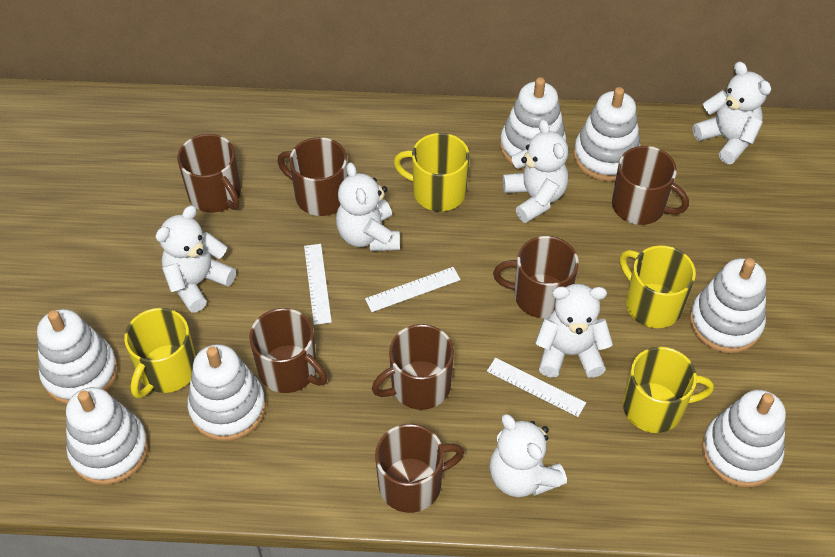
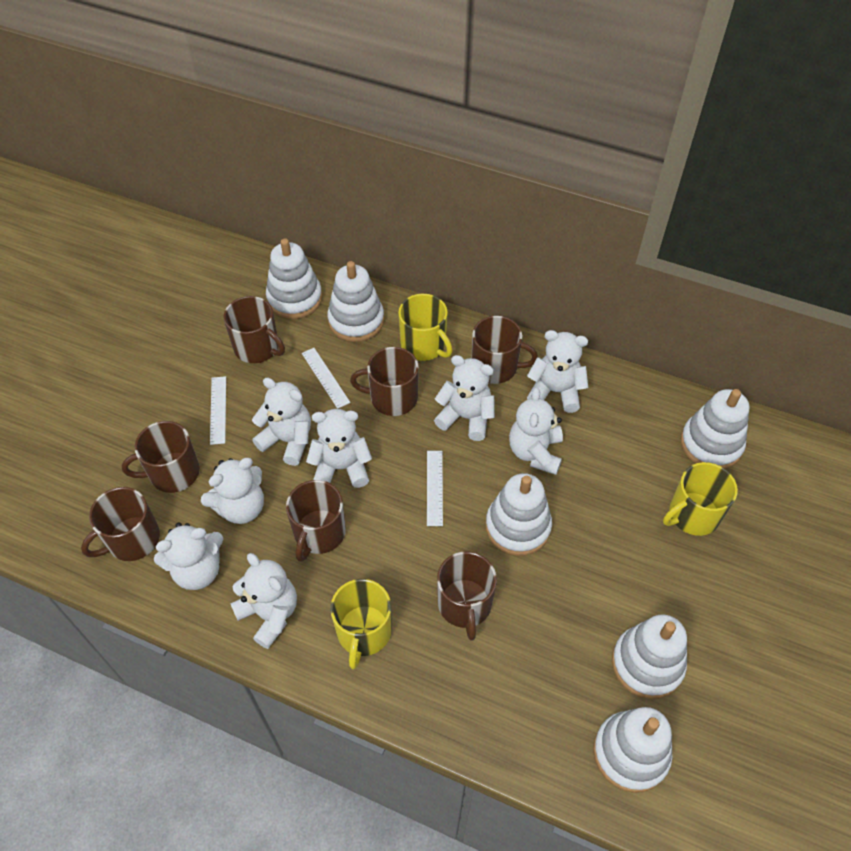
white stacking toy: 7 -> 6
white teddy bear: 6 -> 8
yellow mug: 4 -> 3

